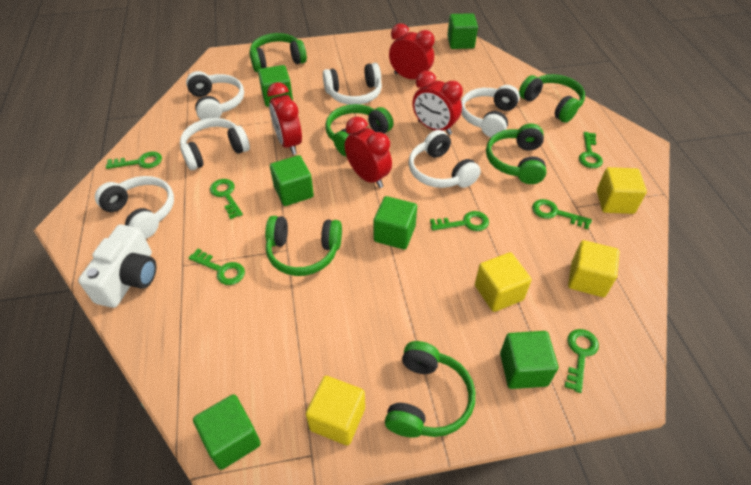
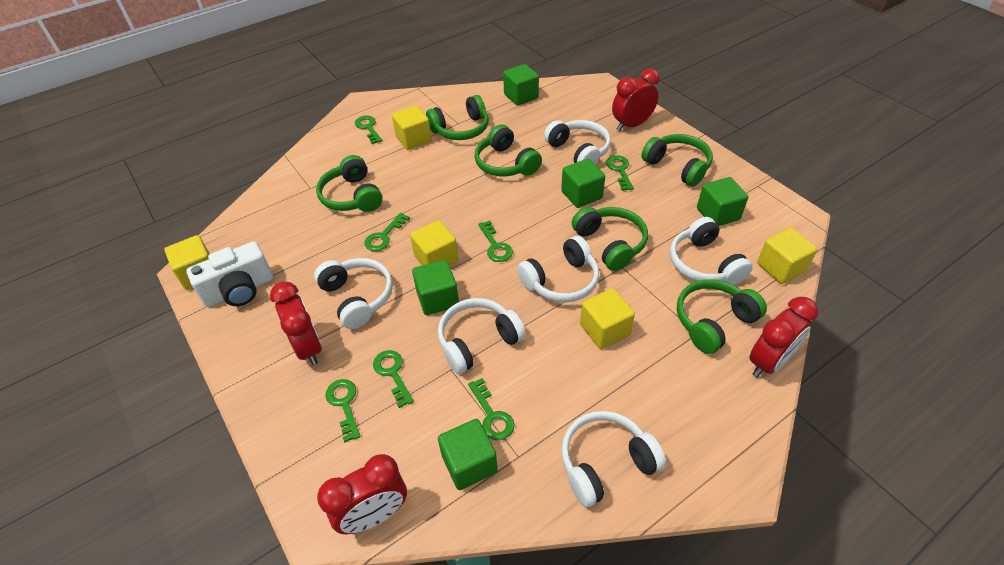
green cube: 6 -> 5
yellow cube: 4 -> 5

